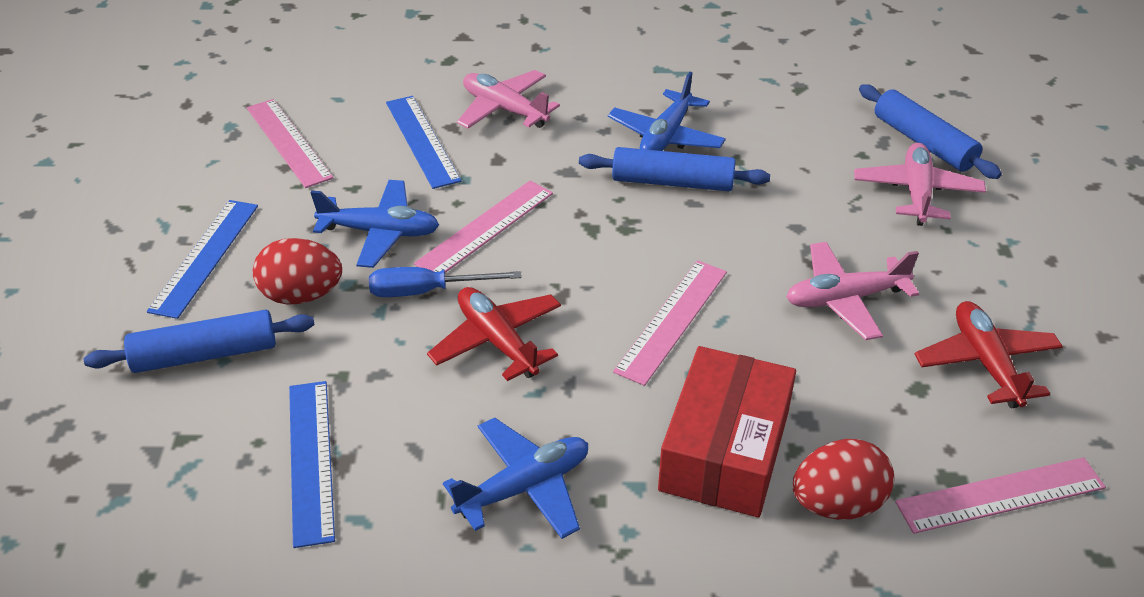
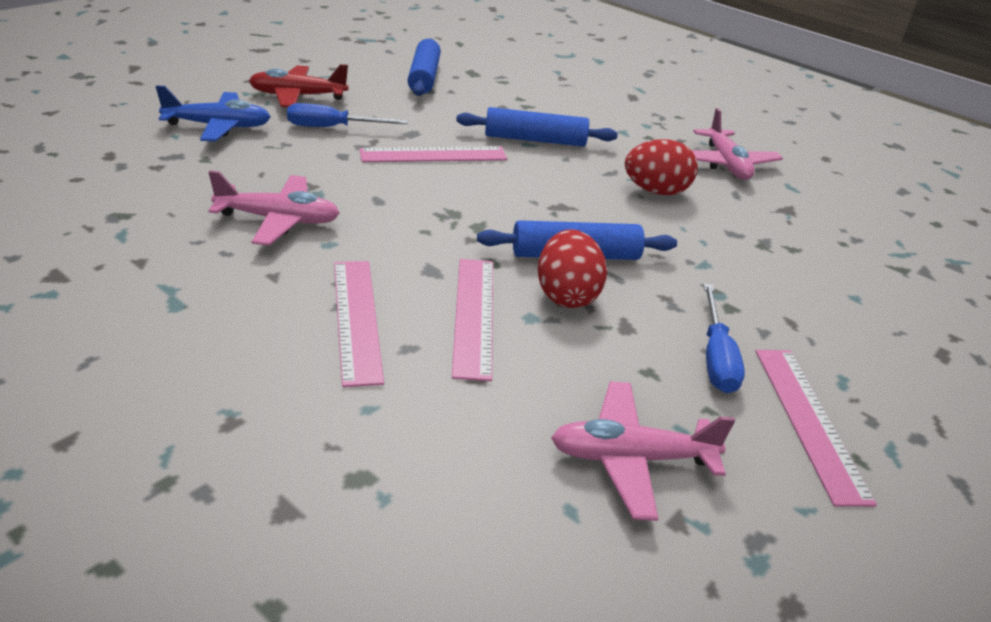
blue plane: 3 -> 1
blue ruler: 3 -> 0
blue screwdriver: 1 -> 2
red box: 1 -> 0
red plane: 2 -> 1

